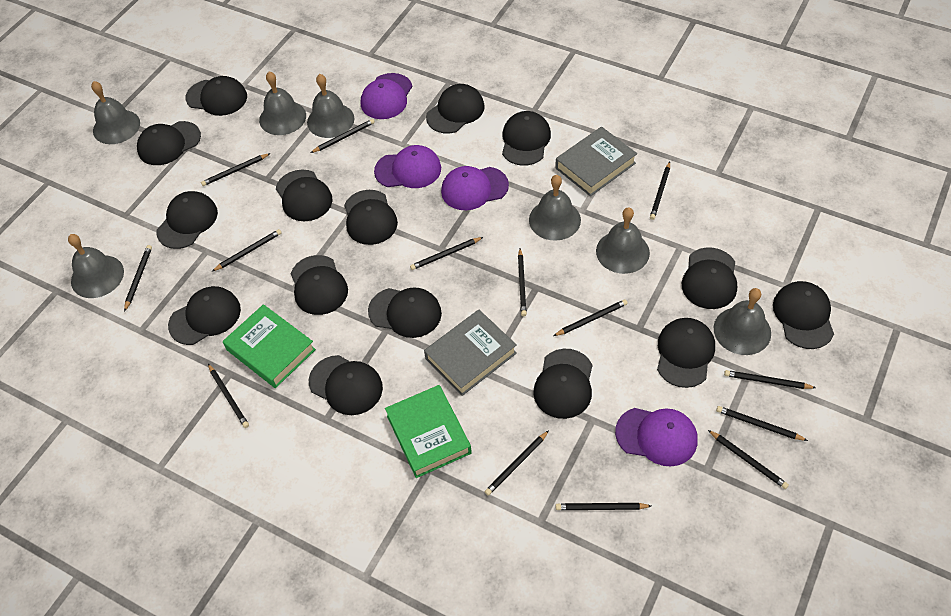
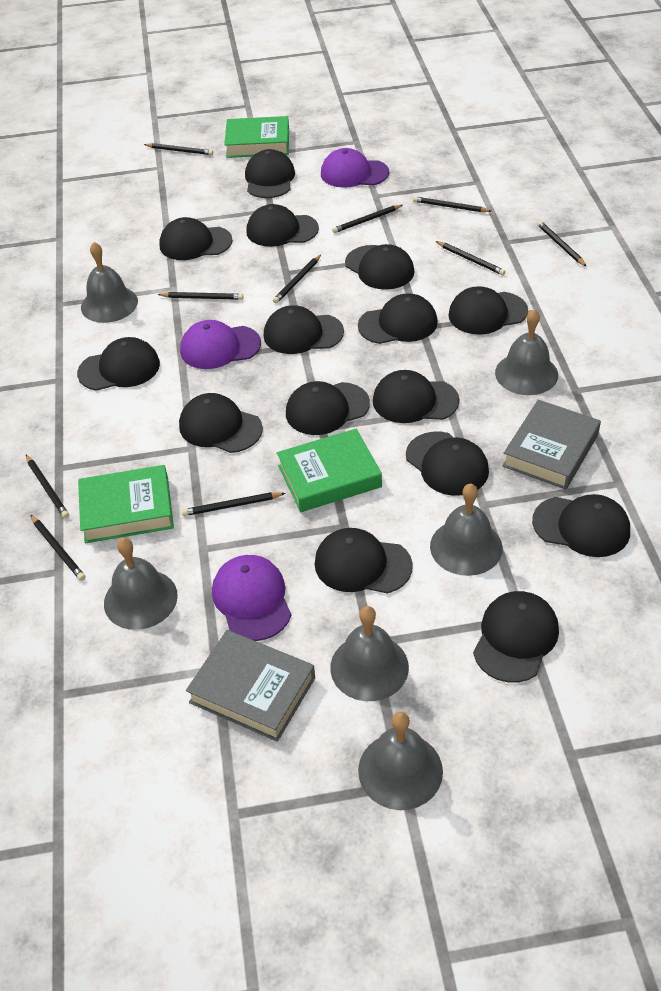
black pencil: 14 -> 10
green book: 2 -> 3
grey bell: 7 -> 6
purple cap: 4 -> 3

